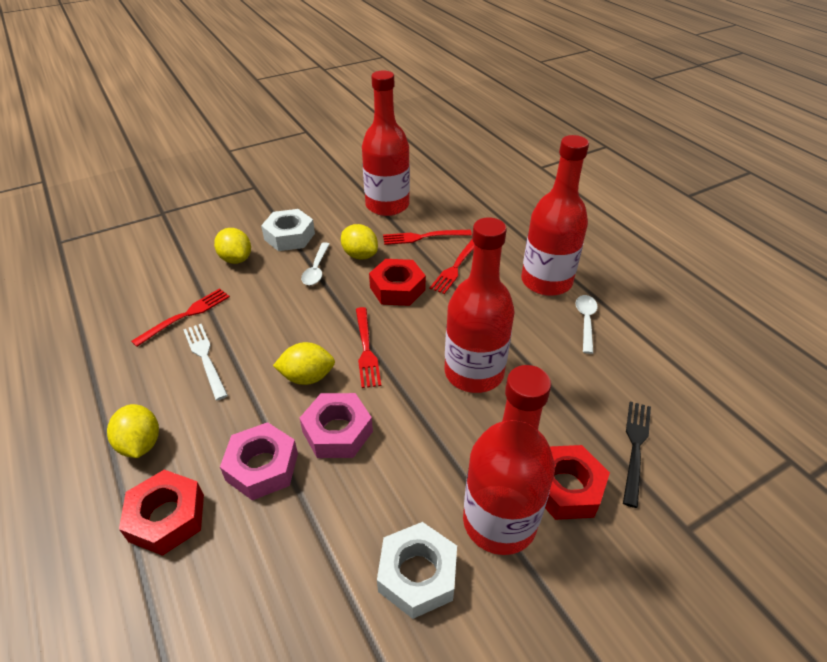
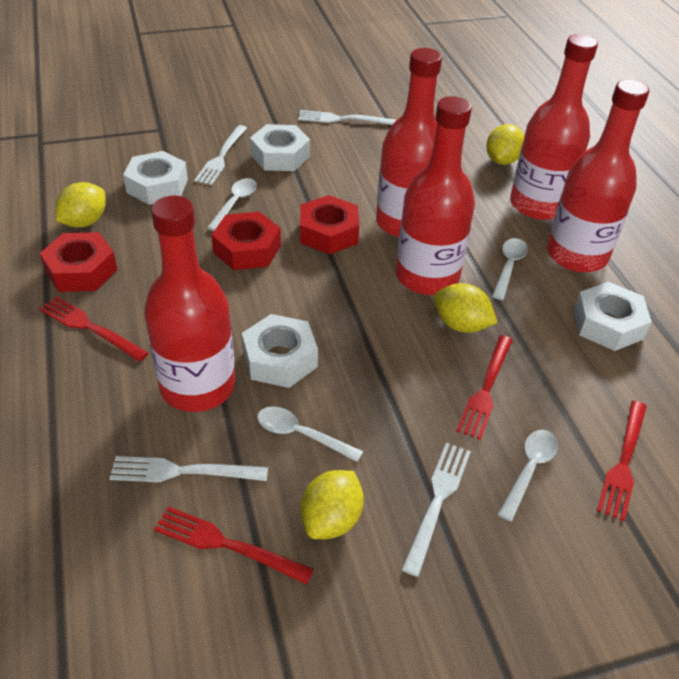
black fork: 1 -> 0
pink nut: 2 -> 0
red bottle: 4 -> 5
white fork: 1 -> 4
white nut: 2 -> 4
white spoon: 2 -> 4

